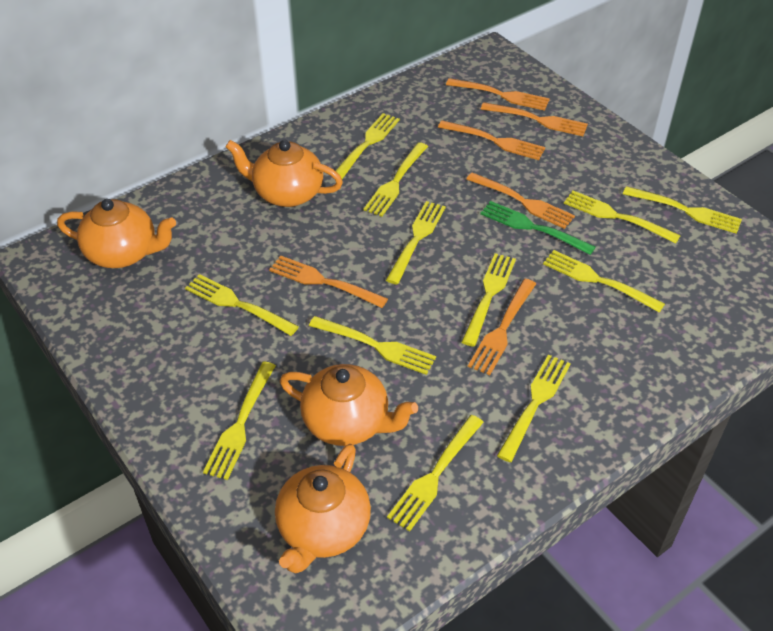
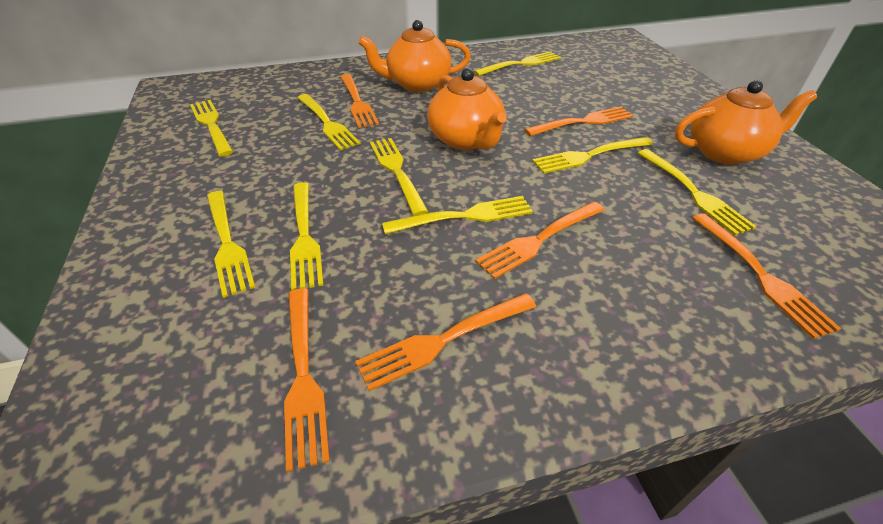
green fork: 1 -> 0
orange teapot: 4 -> 3
yellow fork: 12 -> 9

